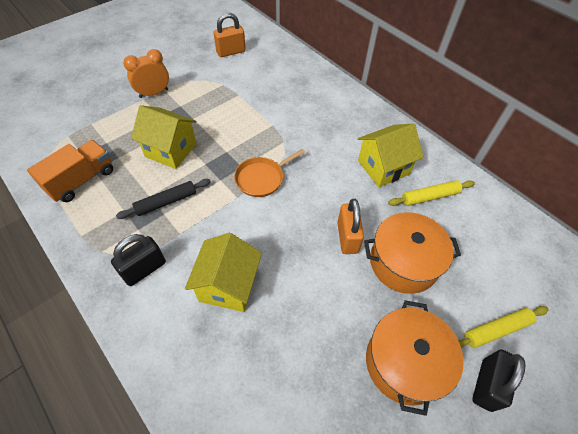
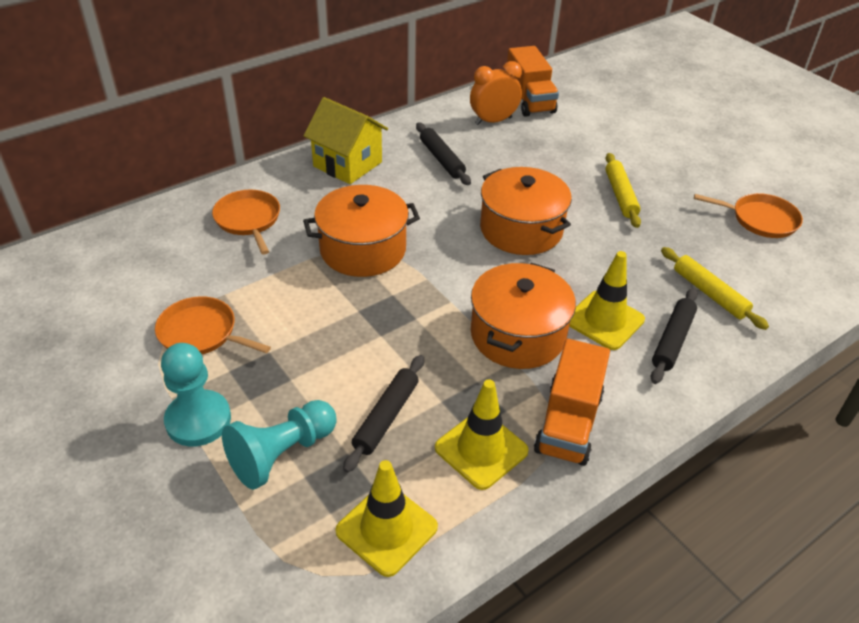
black padlock: 2 -> 0
black rolling pin: 1 -> 3
orange padlock: 2 -> 0
orange pan: 1 -> 3
orange pot: 2 -> 3
orange truck: 1 -> 2
turquoise pawn: 0 -> 2
yellow house: 3 -> 1
yellow traffic cone: 0 -> 3

